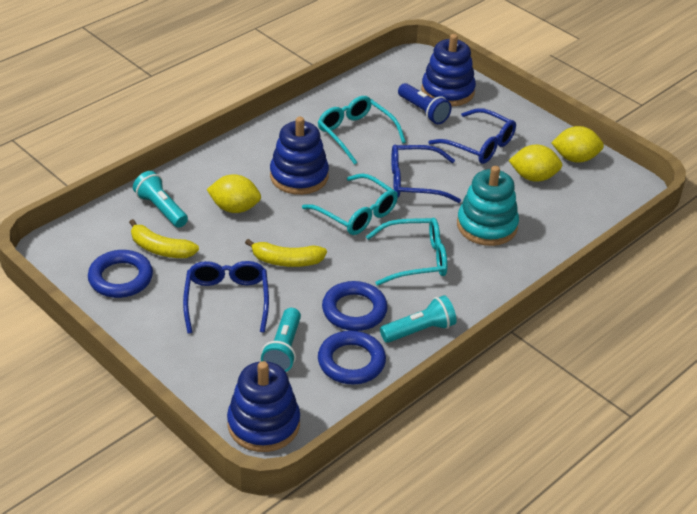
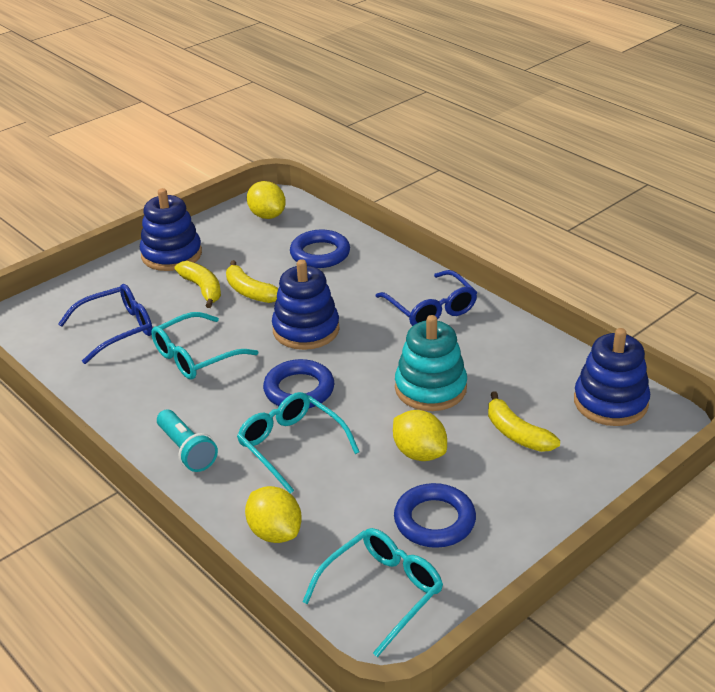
blue flashlight: 1 -> 0
blue glasses: 3 -> 2
turquoise flashlight: 3 -> 1
yellow banana: 2 -> 3

